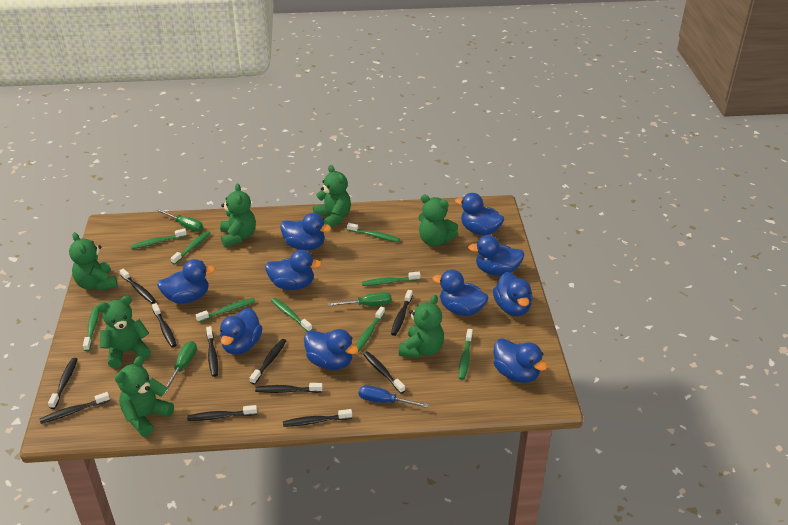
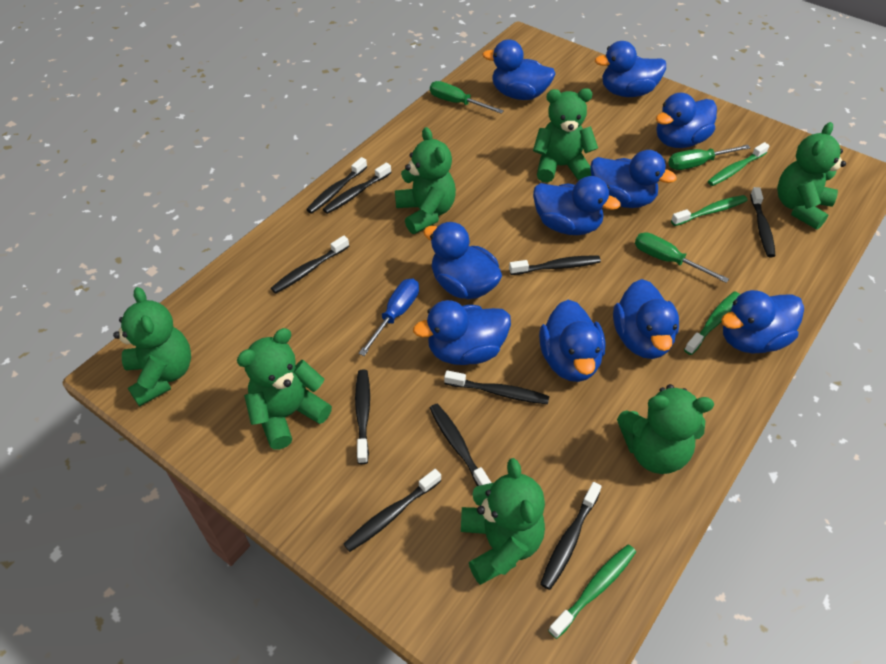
black toothbrush: 11 -> 10
green toothbrush: 9 -> 4

